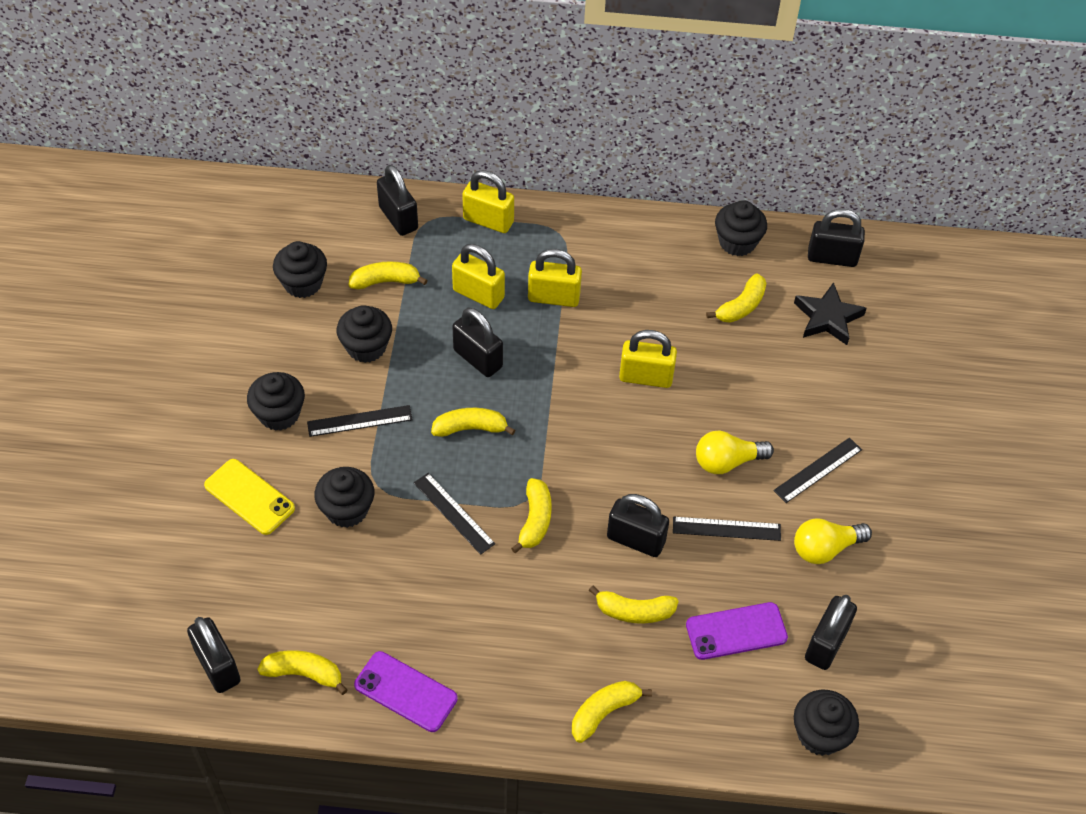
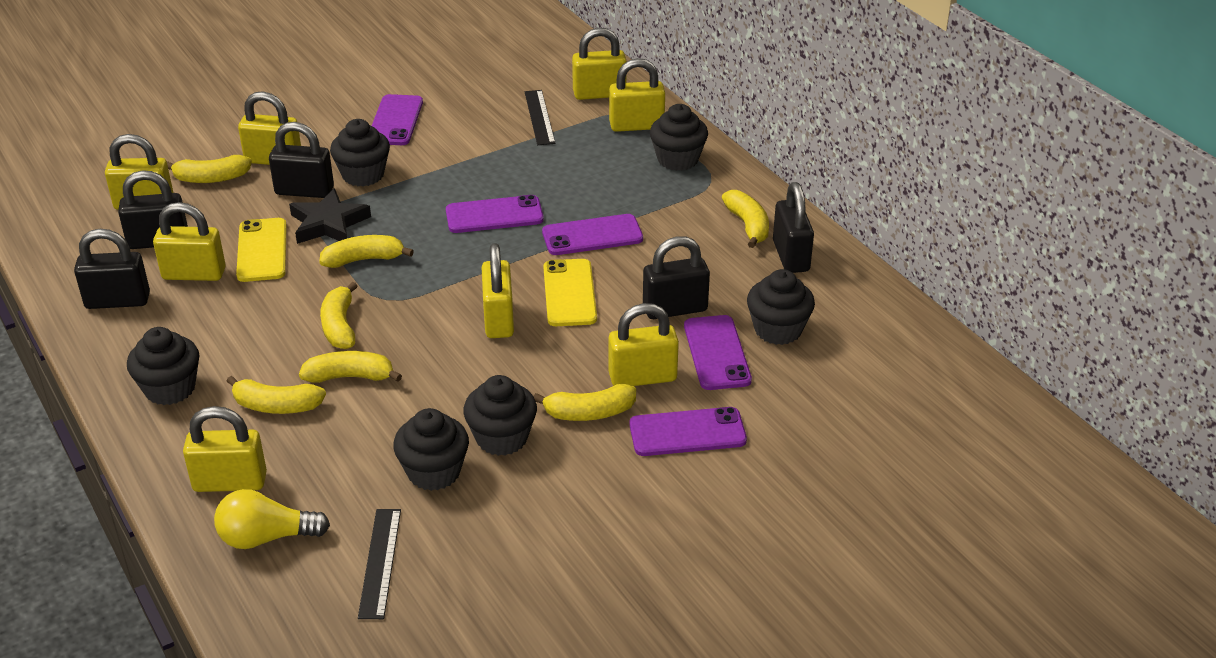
black padlock: 6 -> 5
black ruler: 4 -> 2
purple phone: 2 -> 5
yellow light bulb: 2 -> 1
yellow padlock: 4 -> 8
yellow phone: 1 -> 2

